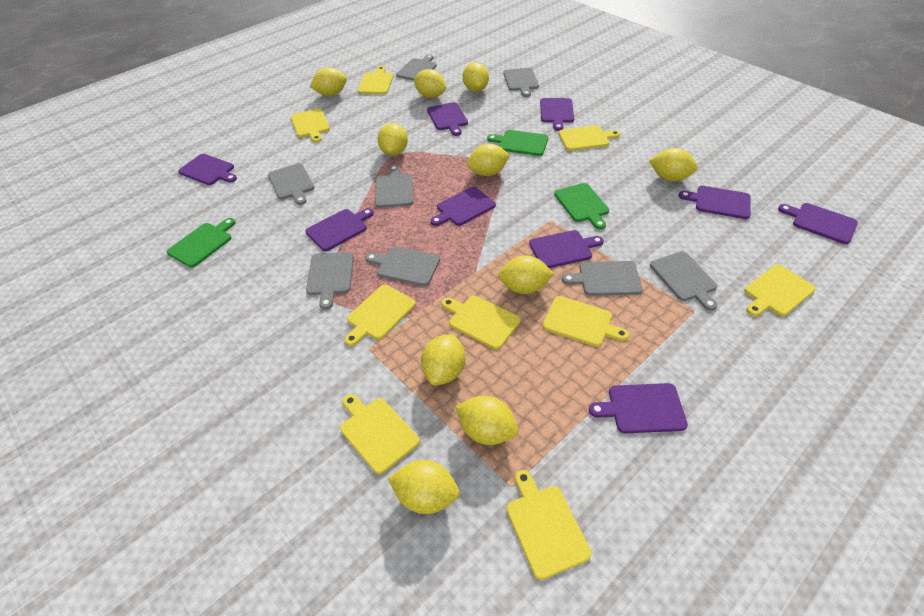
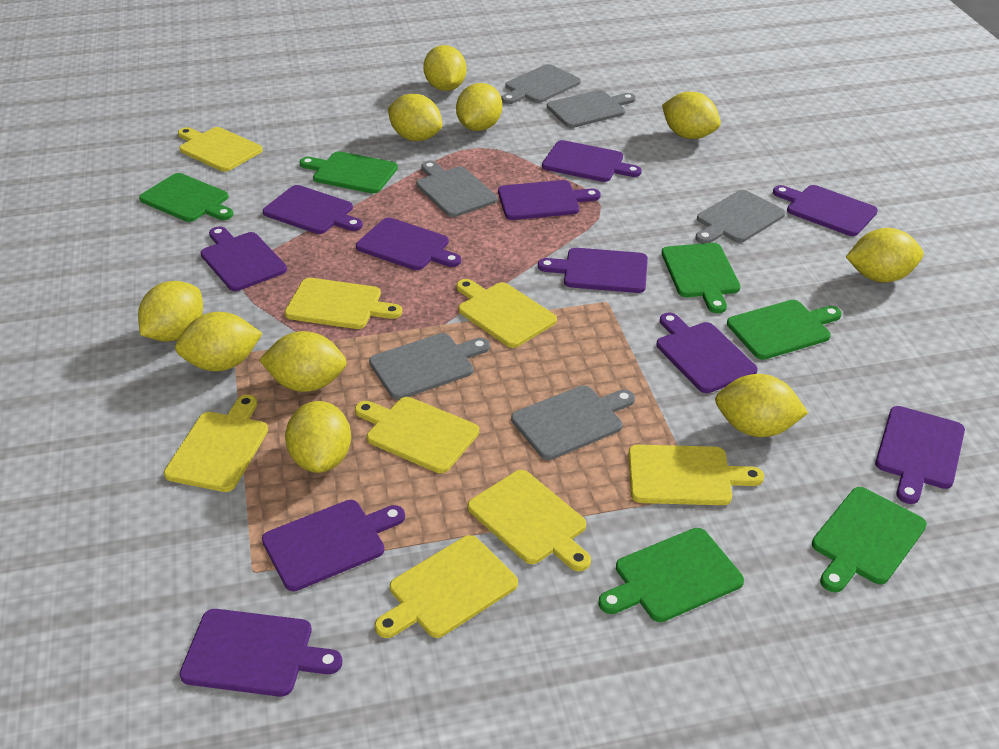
green cutting board: 3 -> 6
grey cutting board: 8 -> 6
purple cutting board: 9 -> 11
yellow cutting board: 9 -> 8

